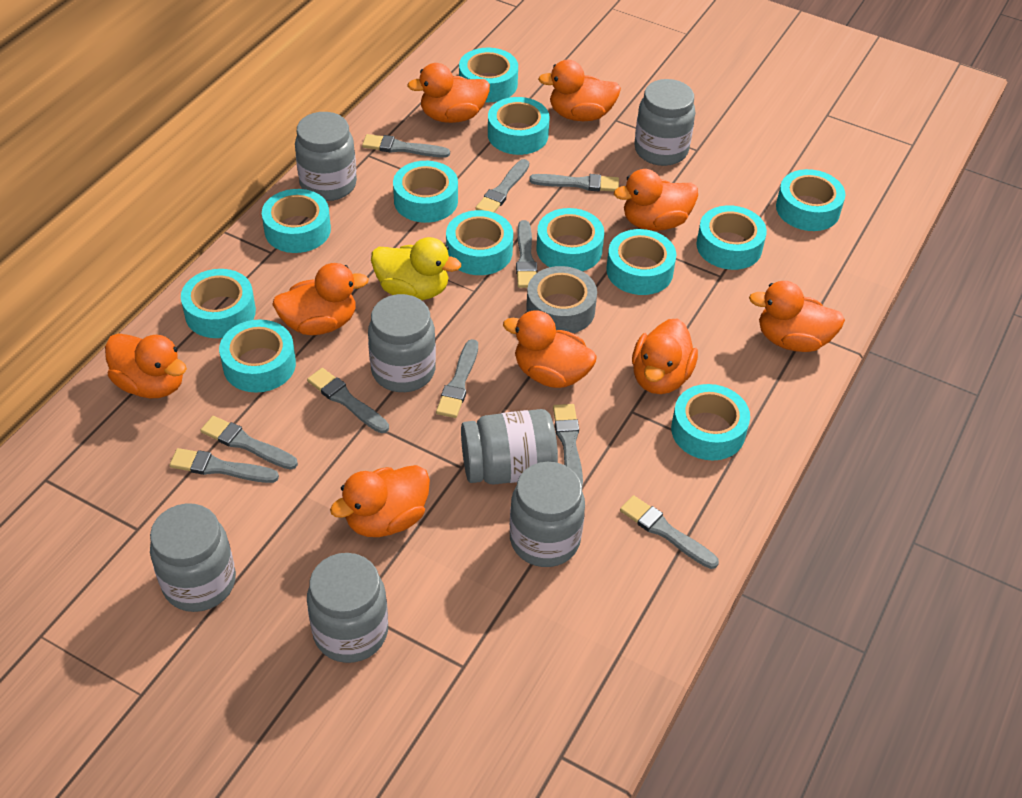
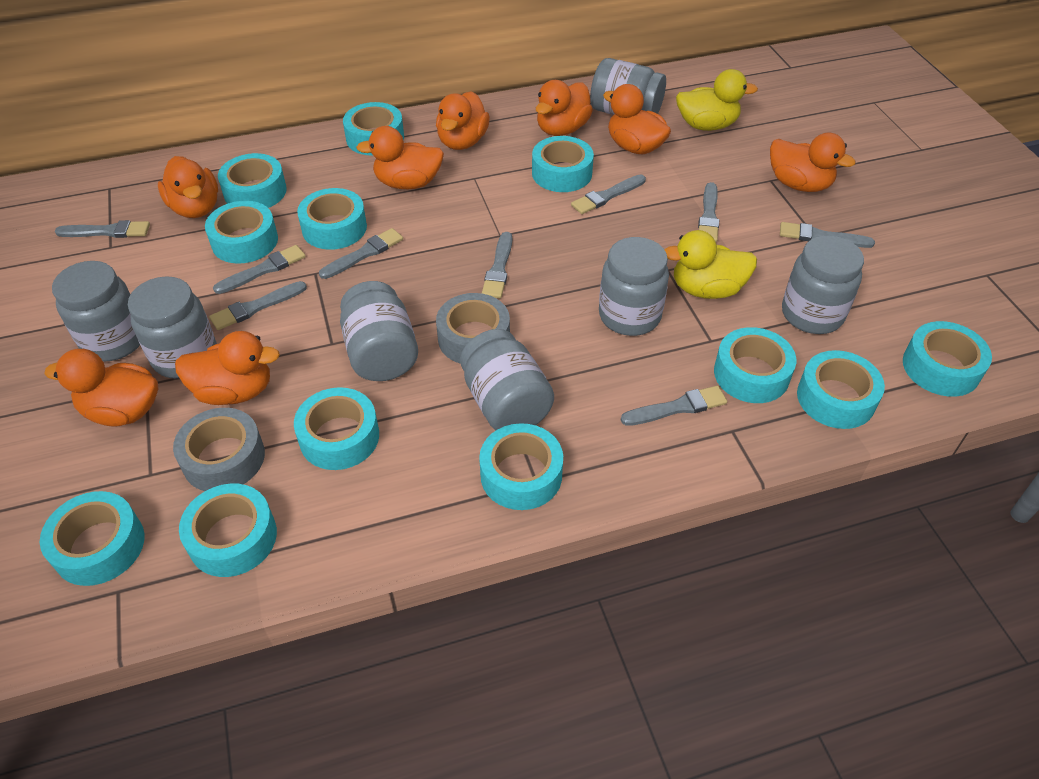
grey brush: 10 -> 9
grey tape: 1 -> 2
orange duck: 9 -> 8
yellow duck: 1 -> 2

